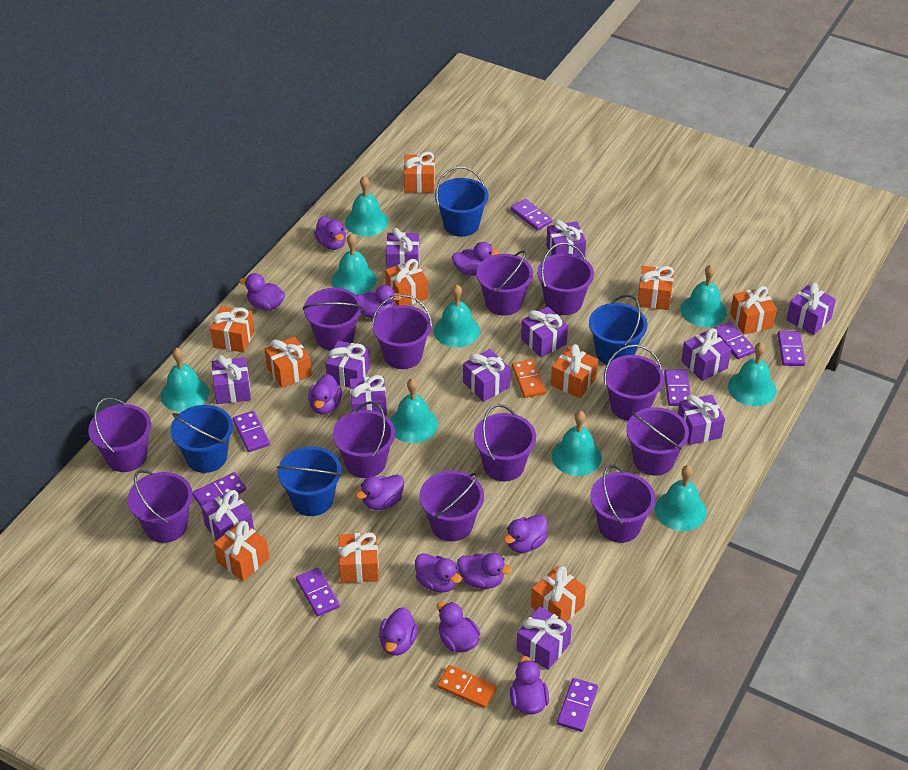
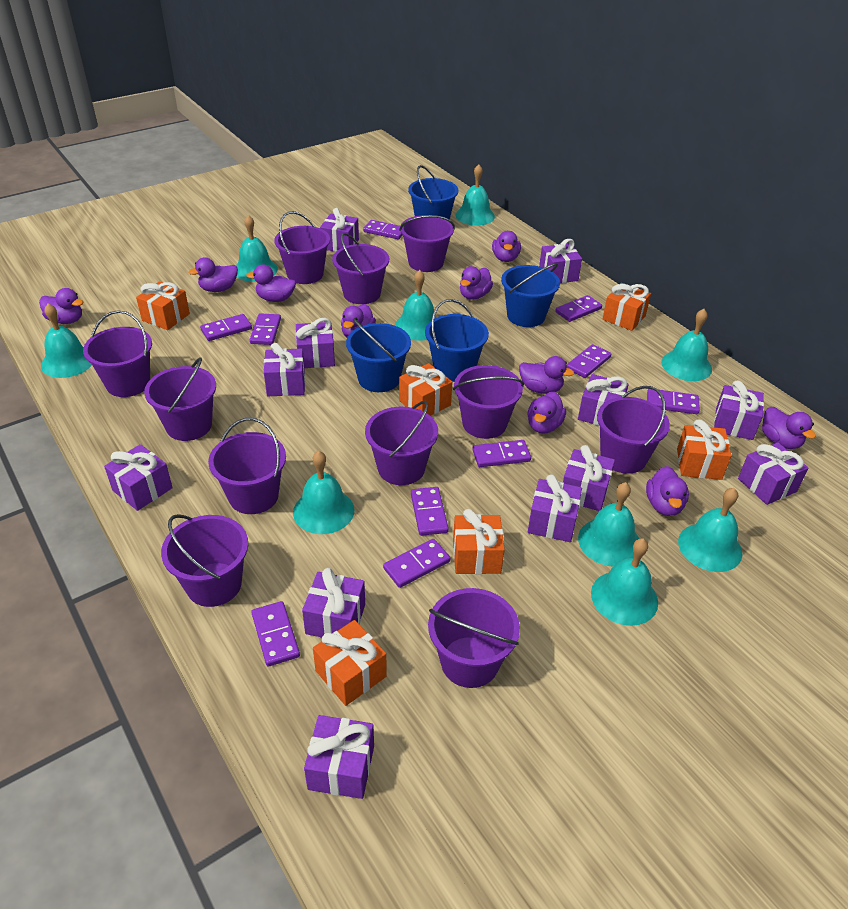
orange domino: 2 -> 0
orange gift: 10 -> 6
purple bucket: 12 -> 11
purple domino: 8 -> 10
purple duck: 12 -> 10

